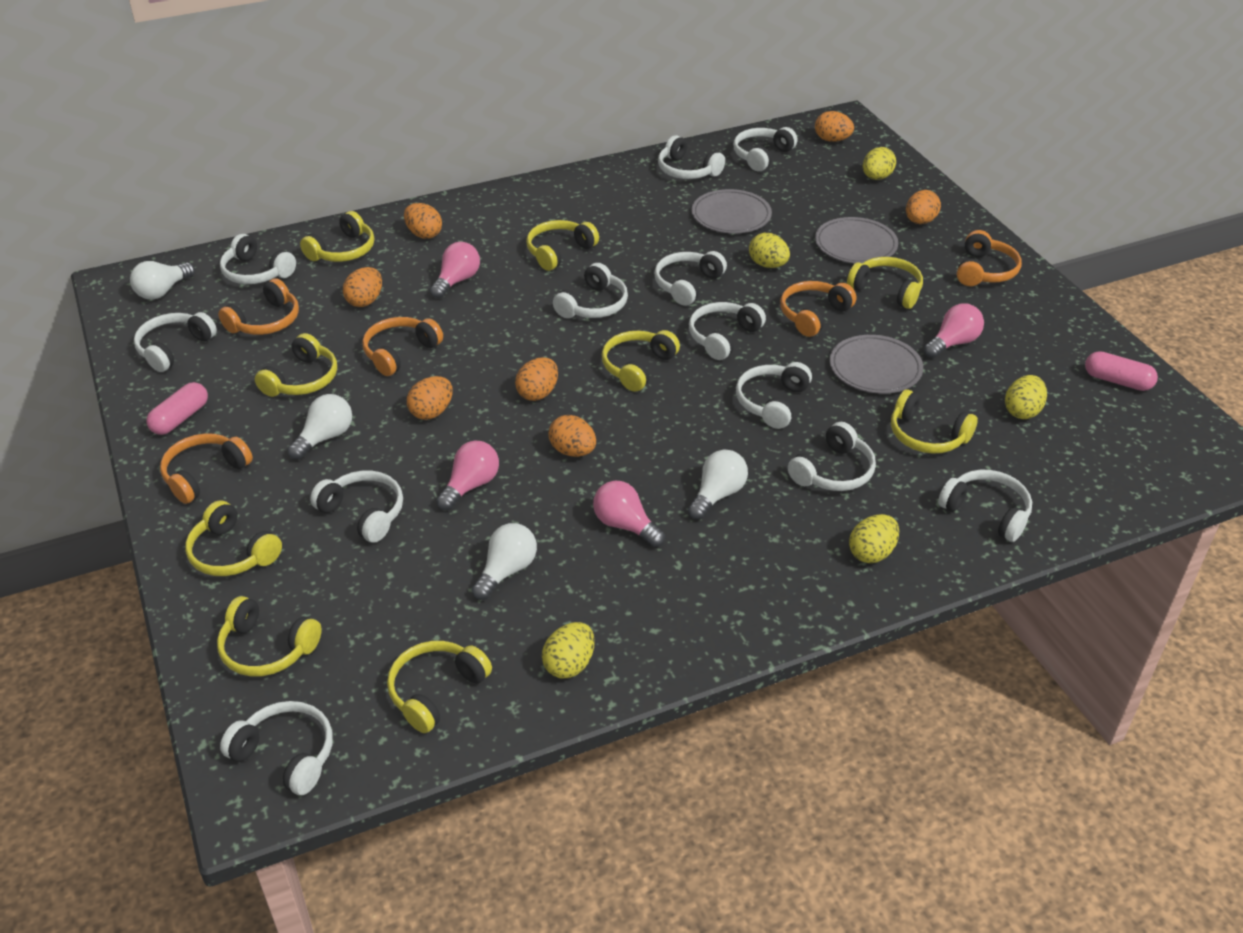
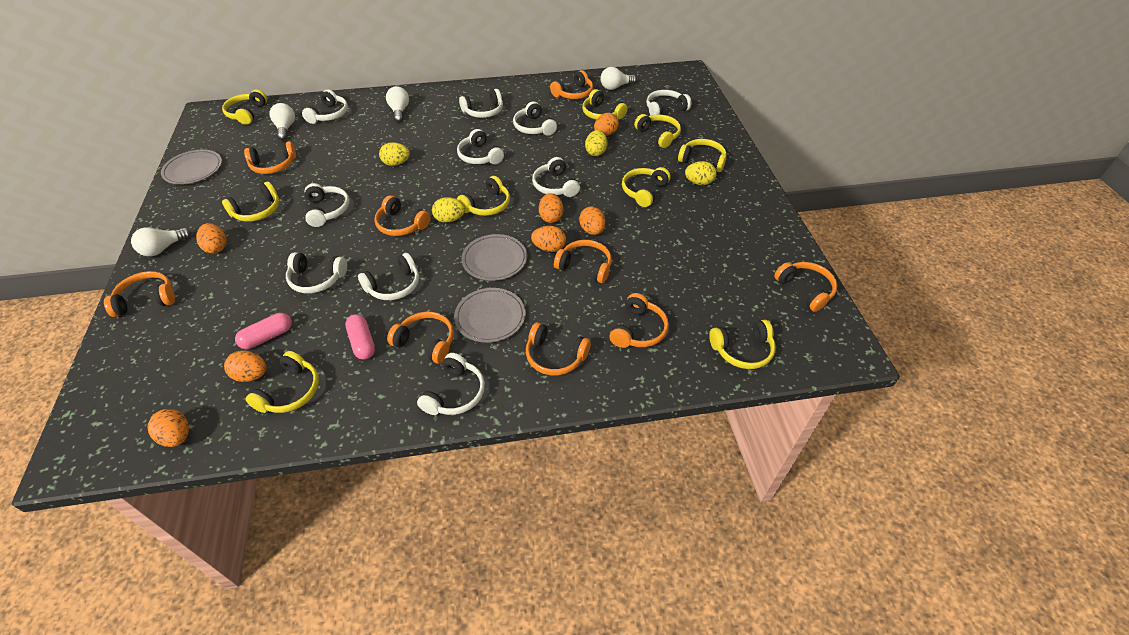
orange headphones: 5 -> 9
pink light bulb: 4 -> 0
white headphones: 12 -> 10
yellow egg: 5 -> 4

